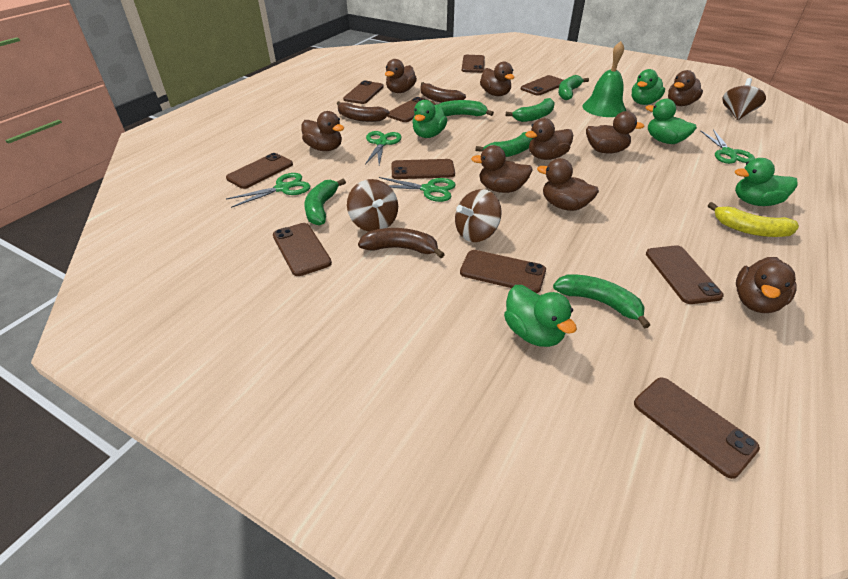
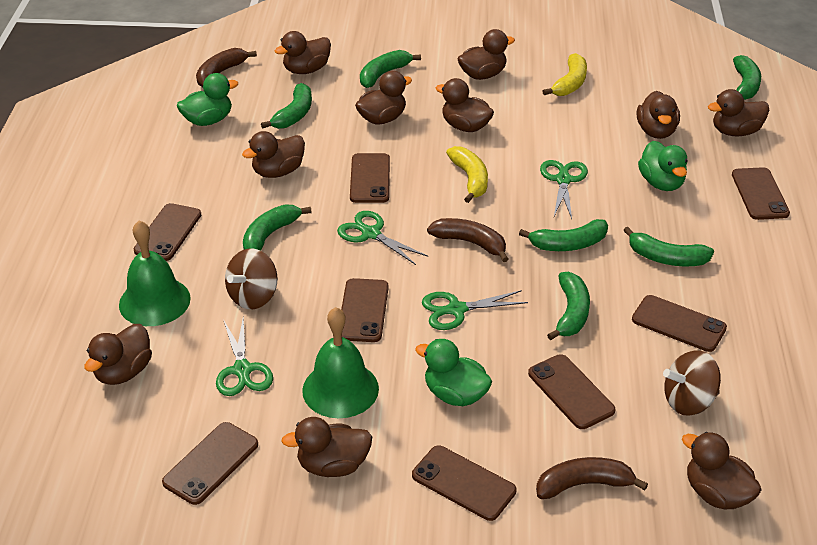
brown duck: 9 -> 10
brown phone: 10 -> 8
brown spinning top: 3 -> 2
green banana: 6 -> 7
green bell: 1 -> 2
green duck: 5 -> 3
yellow banana: 1 -> 2

